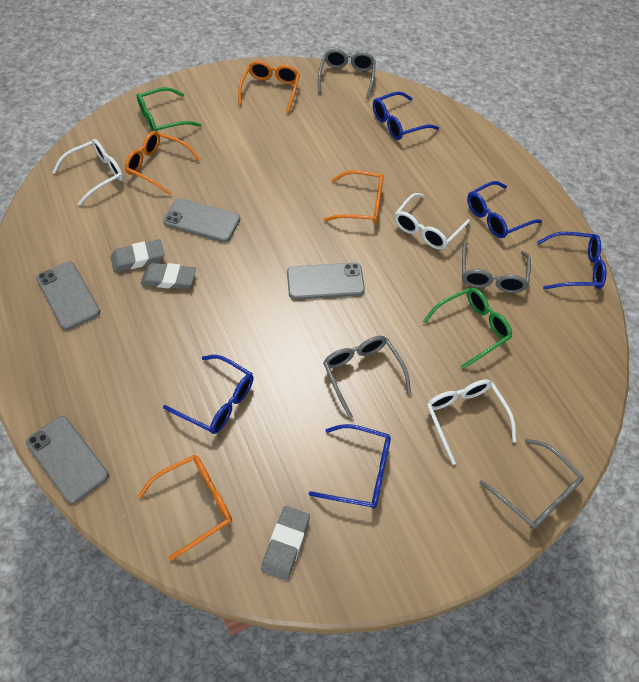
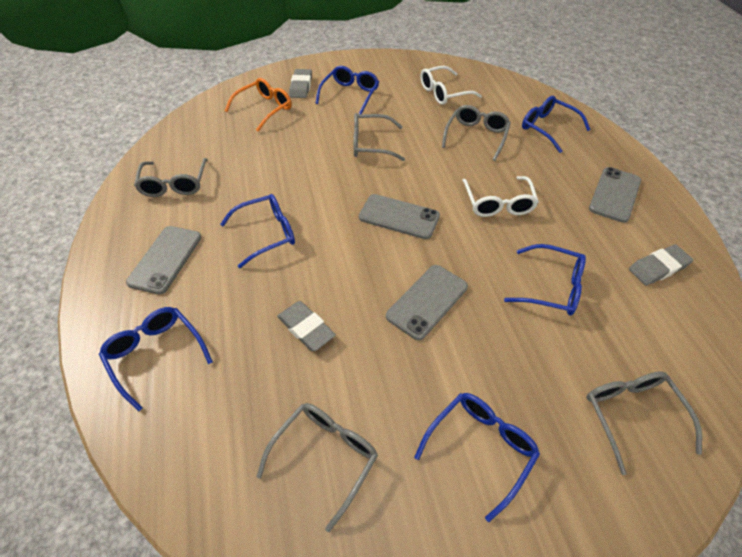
blue glasses: 5 -> 6
green glasses: 2 -> 0
grey glasses: 4 -> 5
orange glasses: 4 -> 1
white glasses: 3 -> 2

